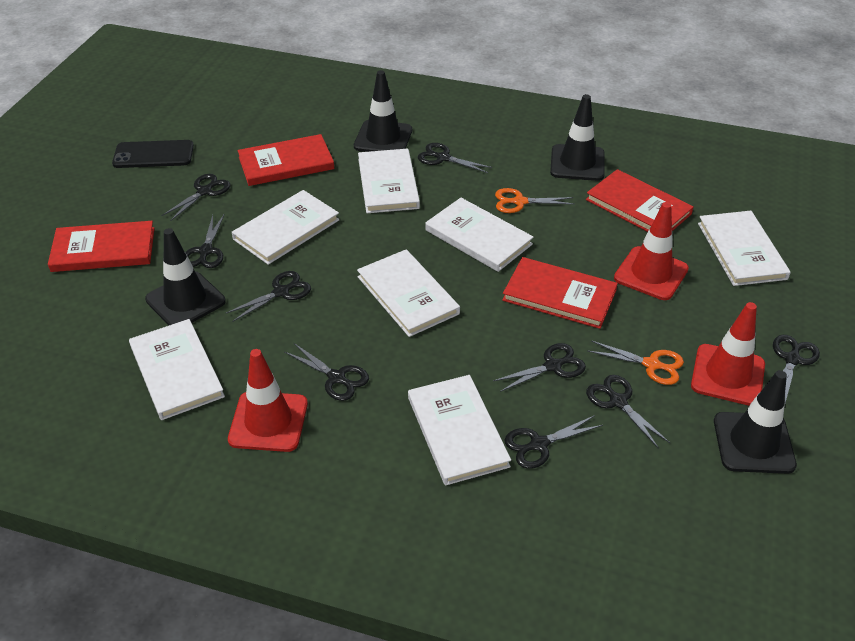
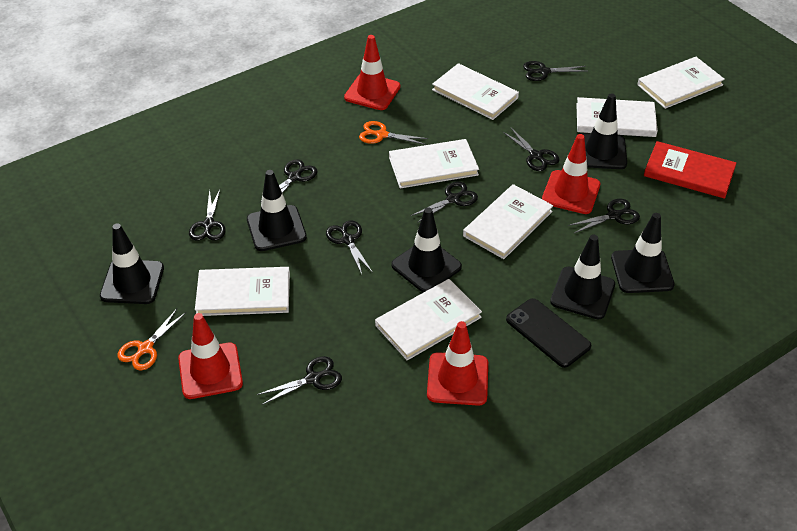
black scissors: 9 -> 8
black traffic cone: 4 -> 6
red book: 4 -> 1
red traffic cone: 3 -> 4

